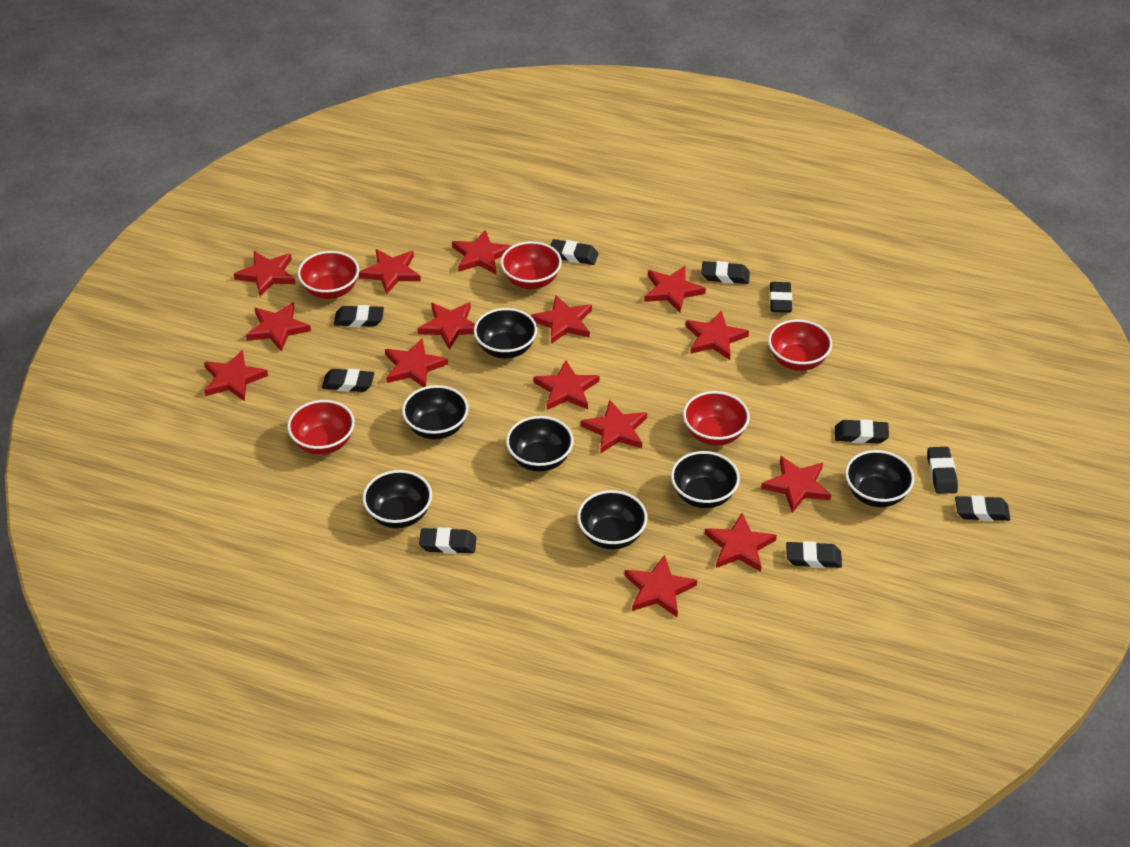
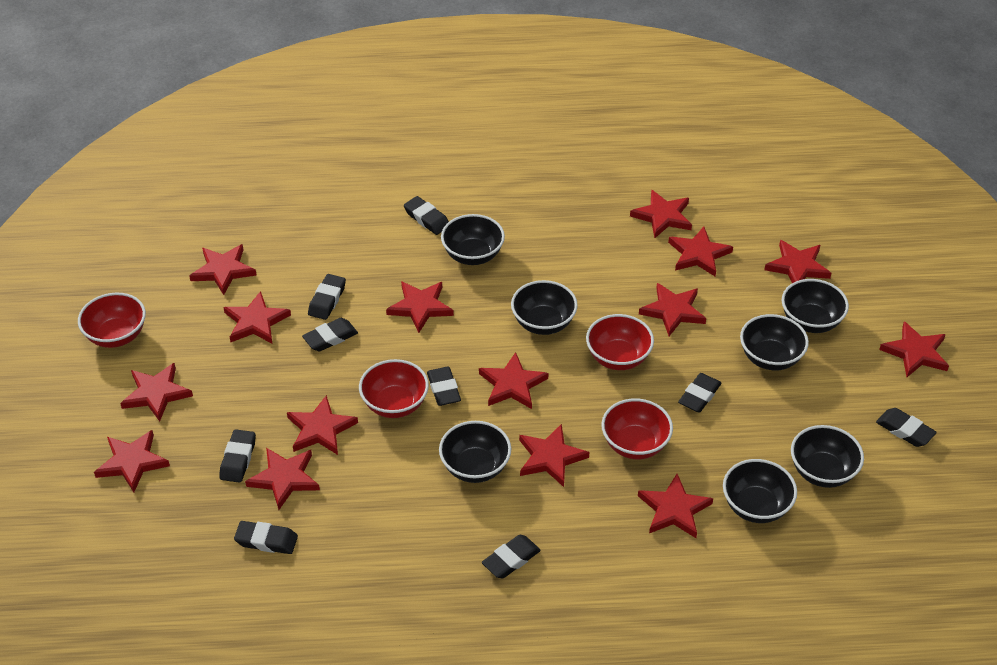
black eraser: 10 -> 9
red bowl: 5 -> 4

